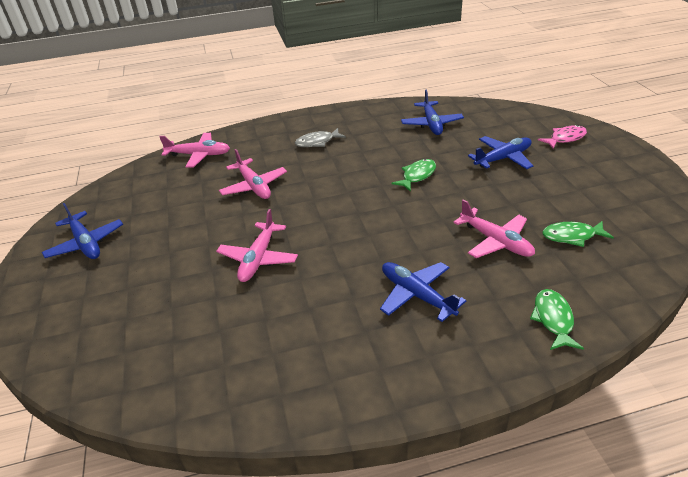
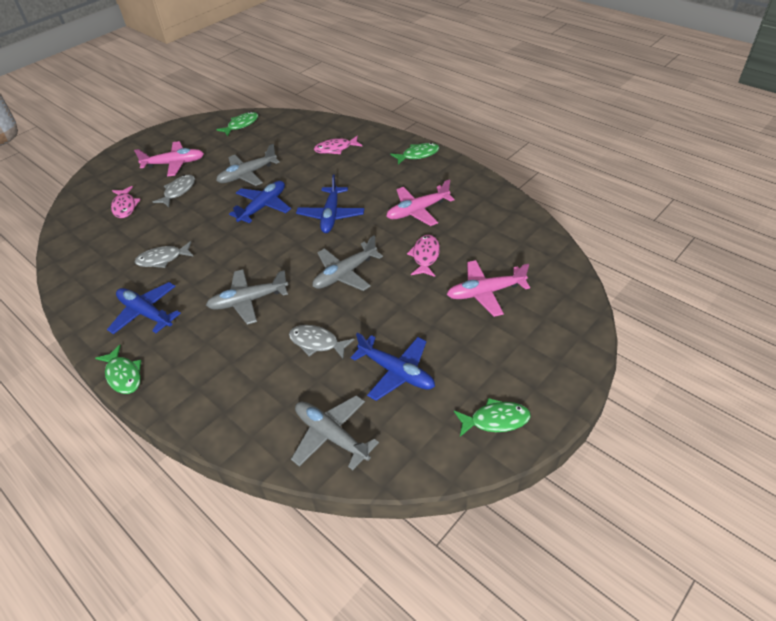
green fish: 3 -> 4
grey fish: 1 -> 3
grey plane: 0 -> 4
pink fish: 1 -> 3
pink plane: 4 -> 3

